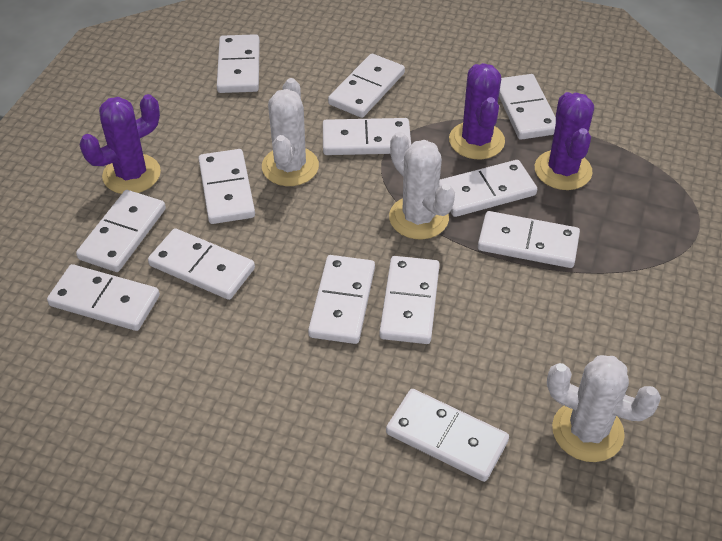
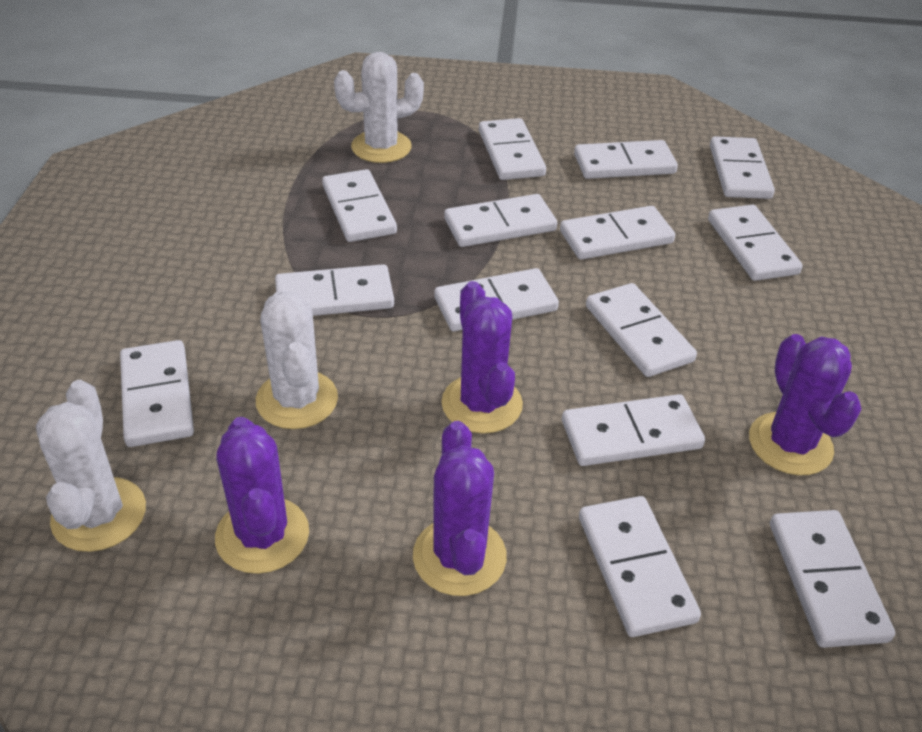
purple cactus: 3 -> 4
white domino: 13 -> 14

